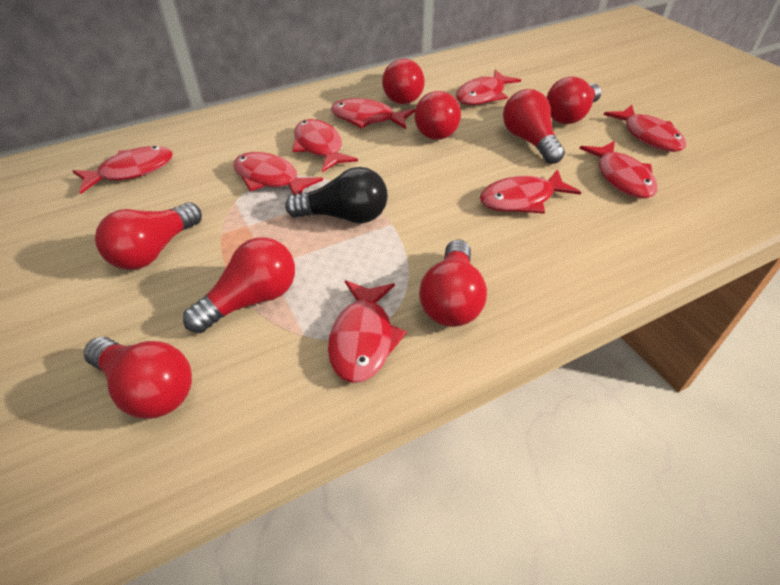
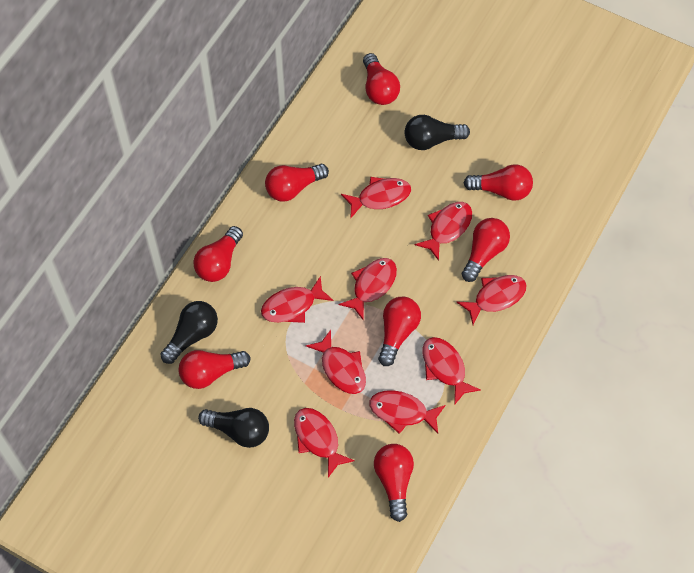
black light bulb: 1 -> 3

